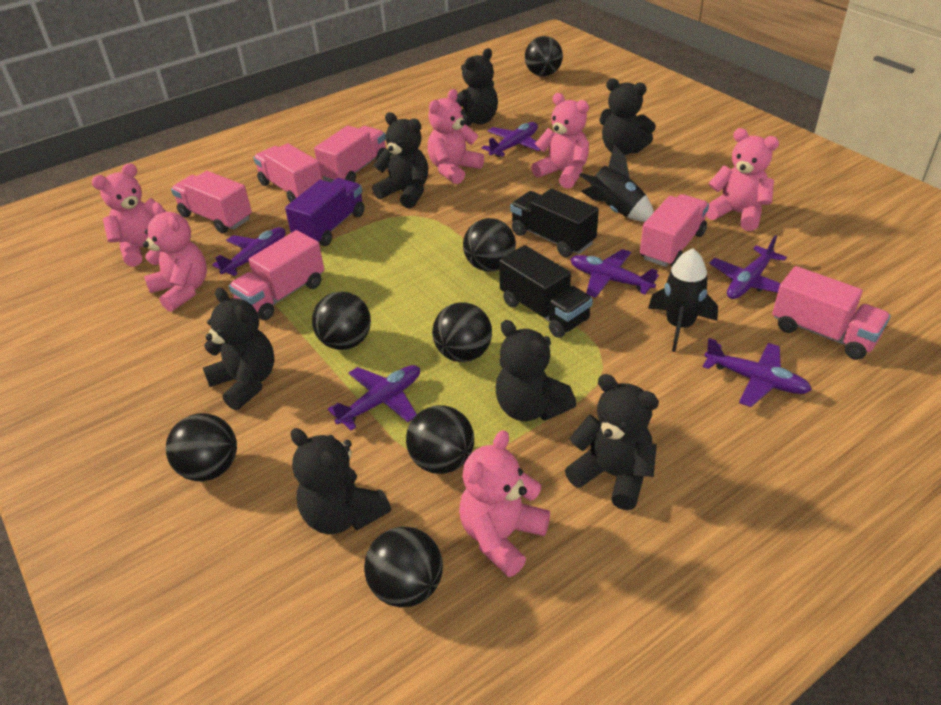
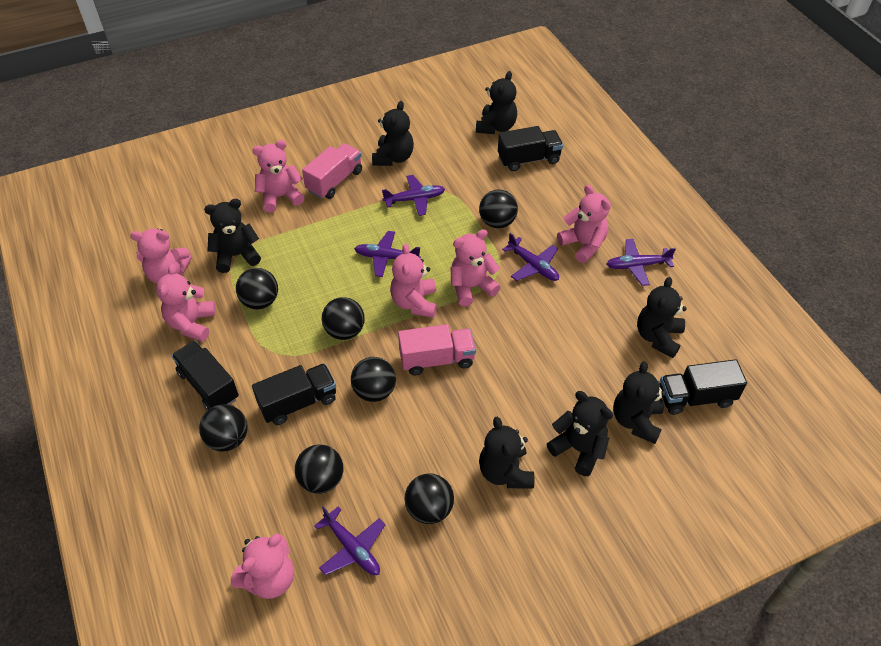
black rocket: 2 -> 0
black truck: 2 -> 4
pink teddy bear: 6 -> 7
pink truck: 6 -> 2
purple plane: 6 -> 5
purple truck: 1 -> 0

